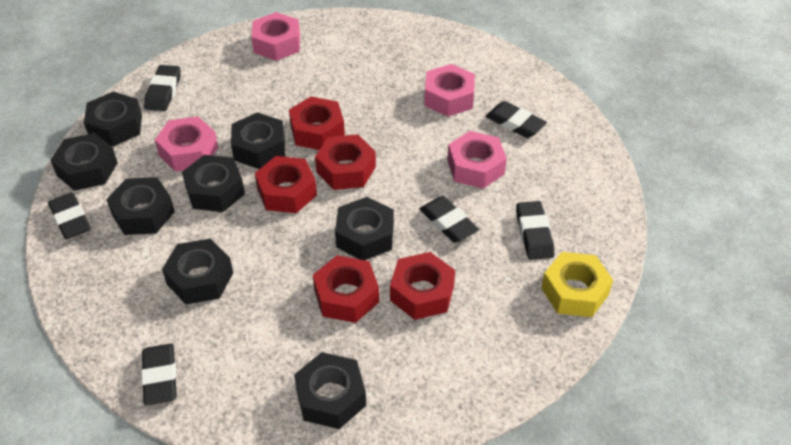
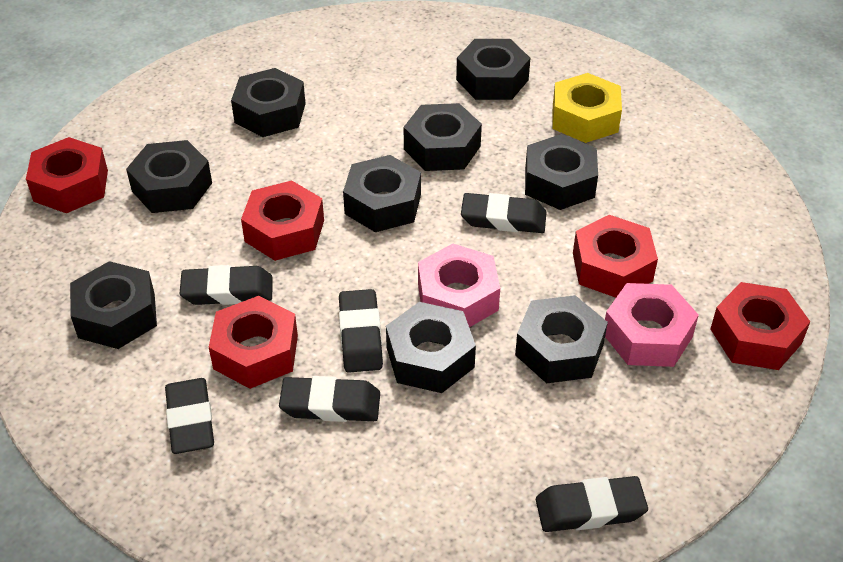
black nut: 8 -> 9
pink nut: 4 -> 2

